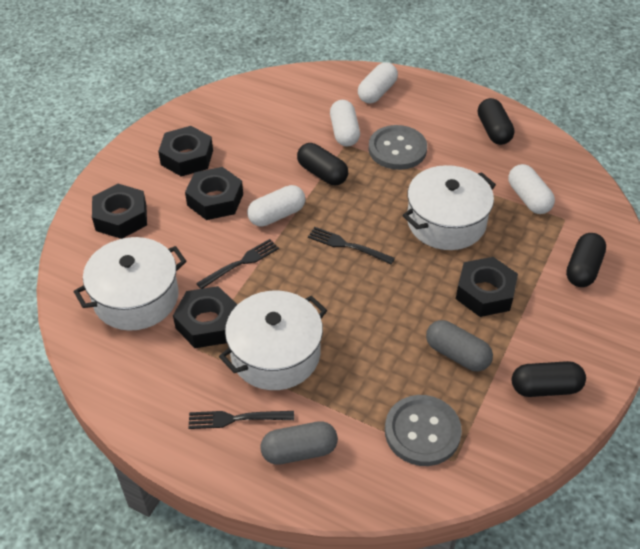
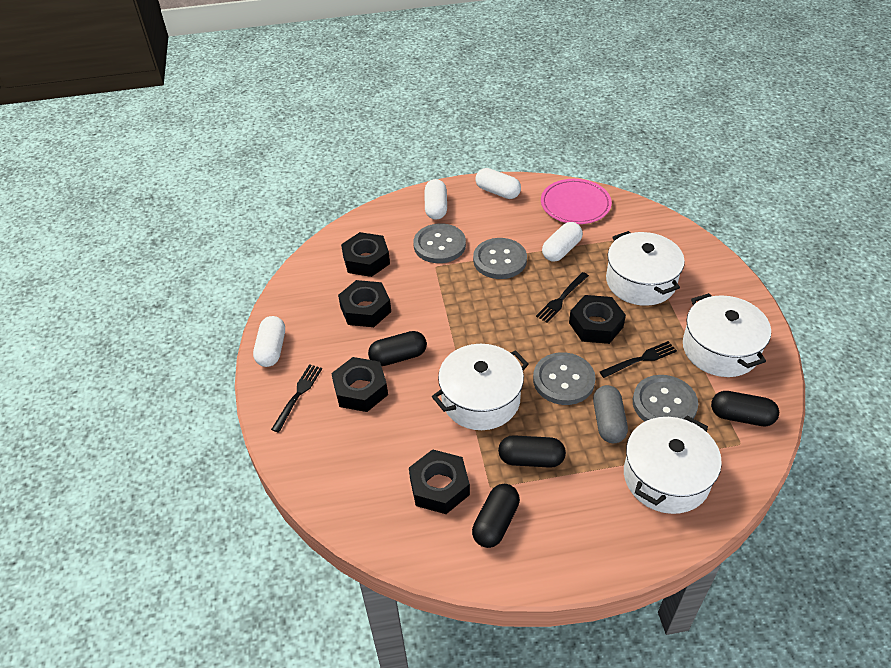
grey button: 2 -> 4
grey capsule: 2 -> 1
pink plate: 0 -> 1
white pot: 3 -> 4

